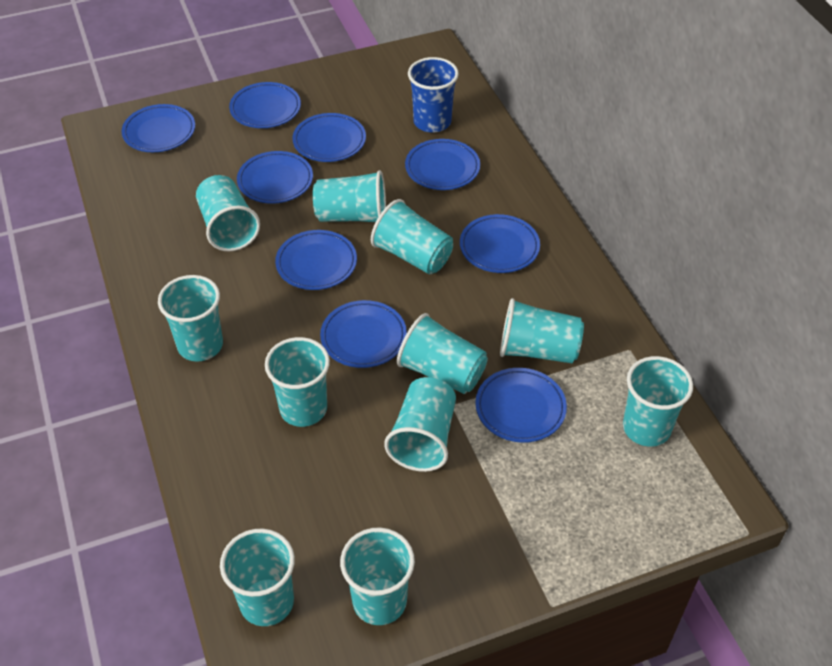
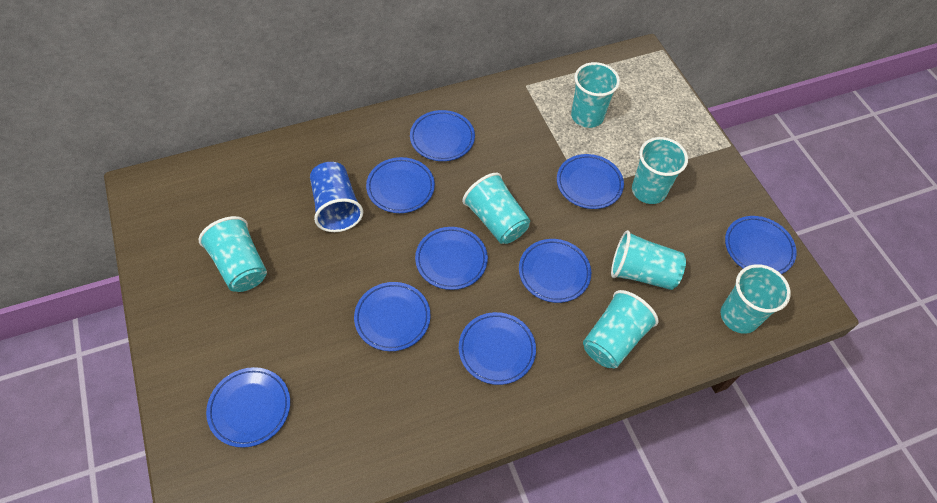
turquoise cup: 11 -> 7

